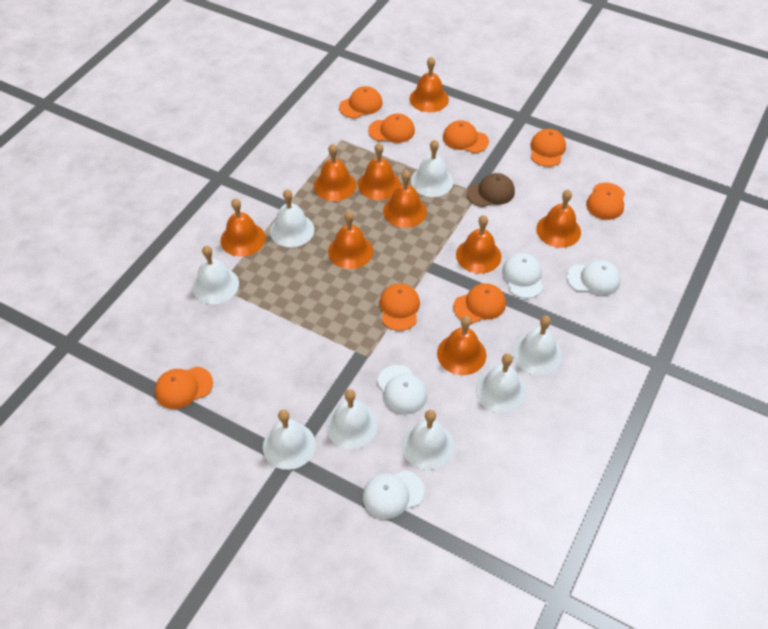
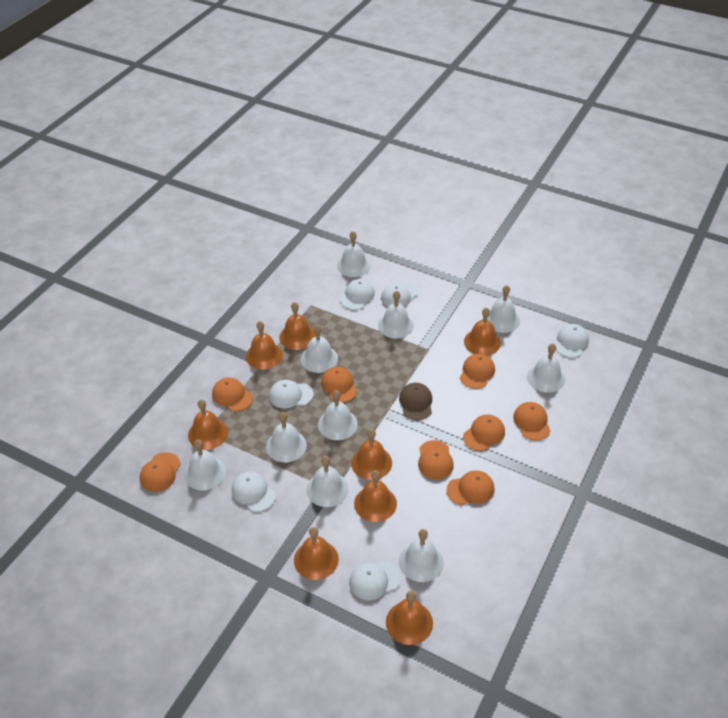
orange bell: 9 -> 8
white bell: 8 -> 10
white cap: 4 -> 6

